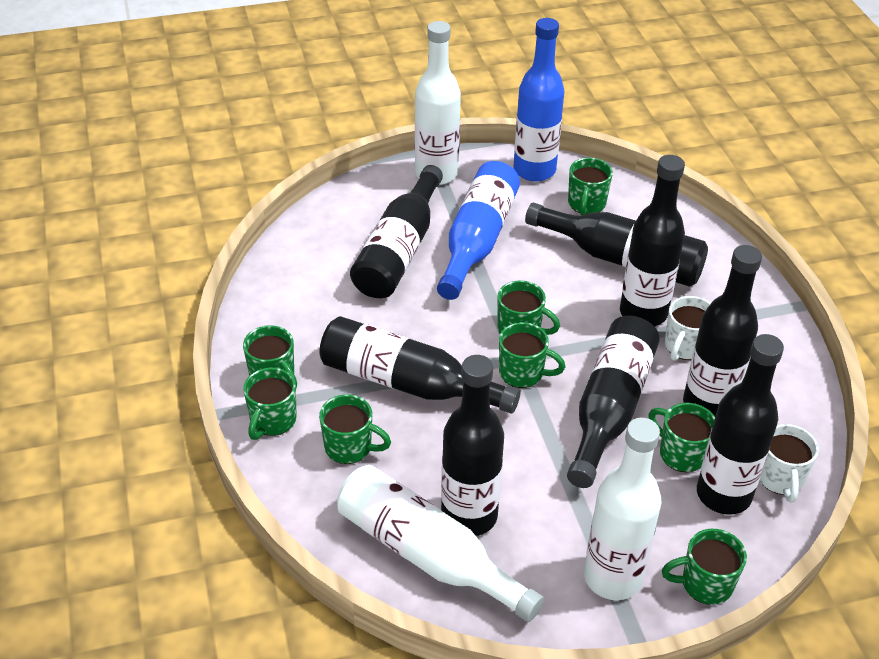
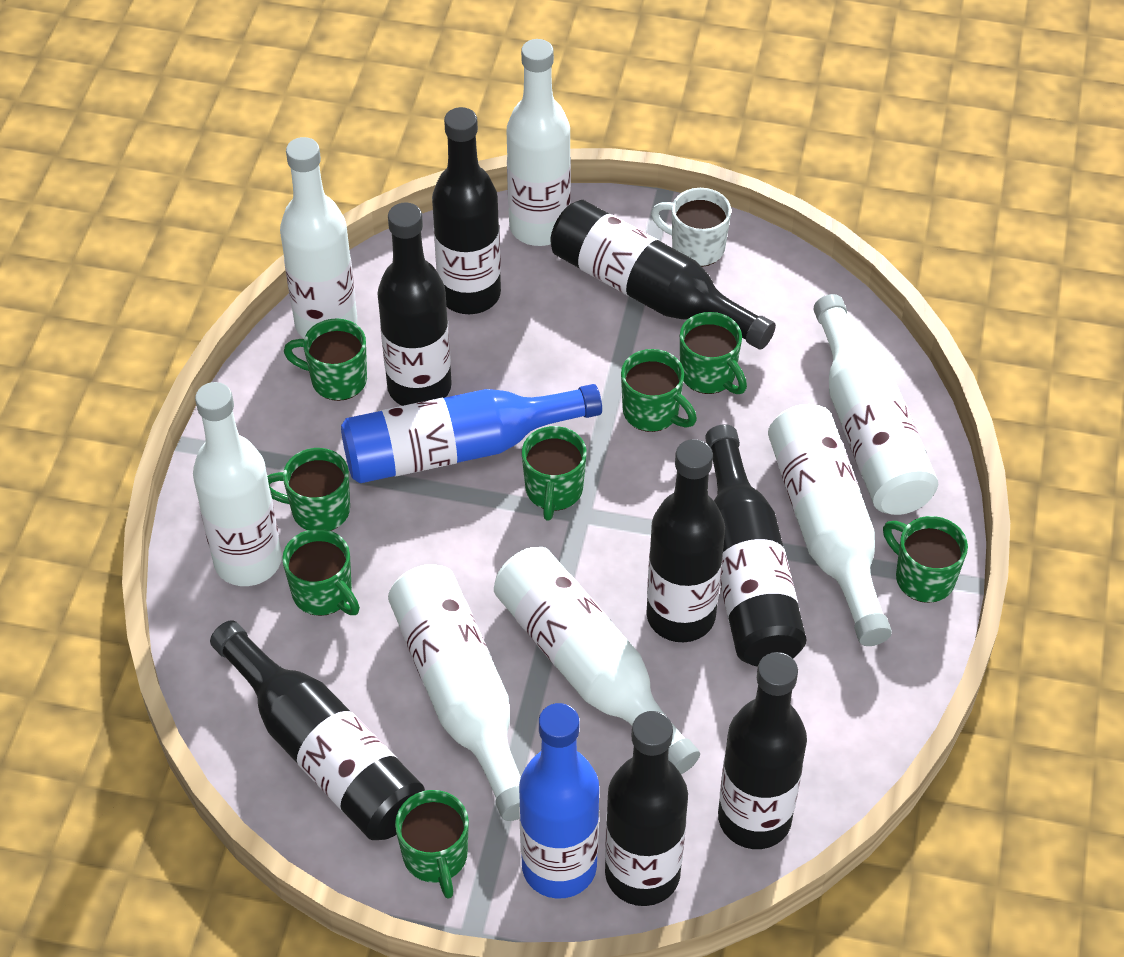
white bottle: 3 -> 7
white mug: 2 -> 1

